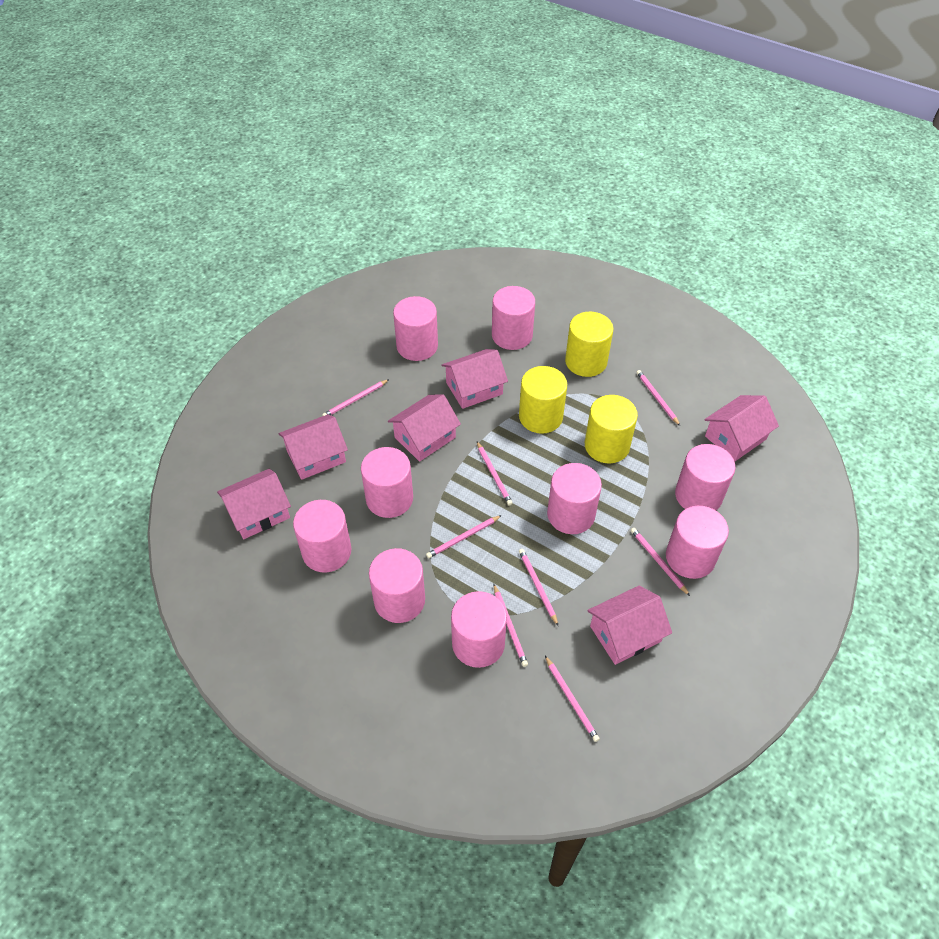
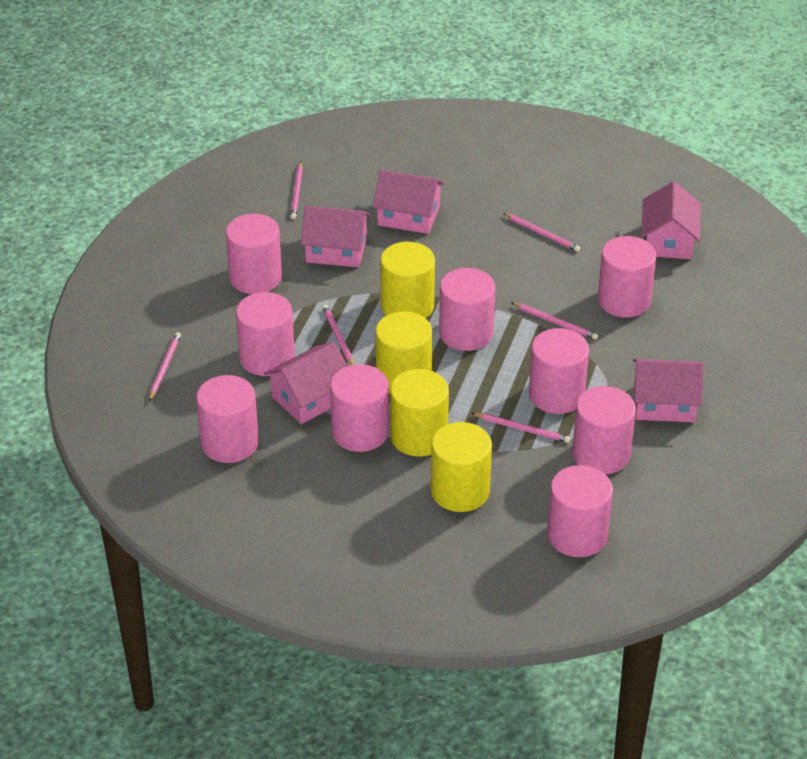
pink house: 6 -> 5
pink pencil: 8 -> 6
yellow cylinder: 3 -> 4

